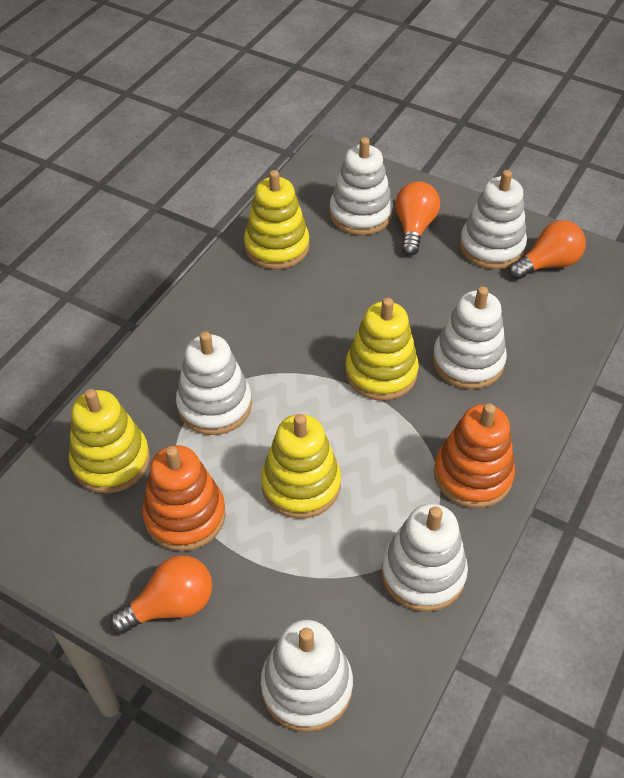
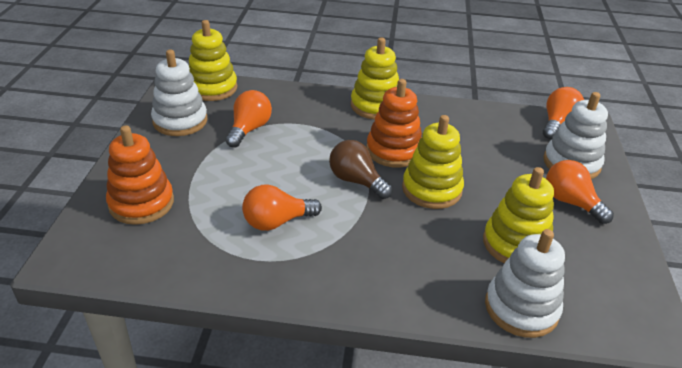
brown light bulb: 0 -> 1
orange light bulb: 3 -> 4
white stacking toy: 6 -> 3

